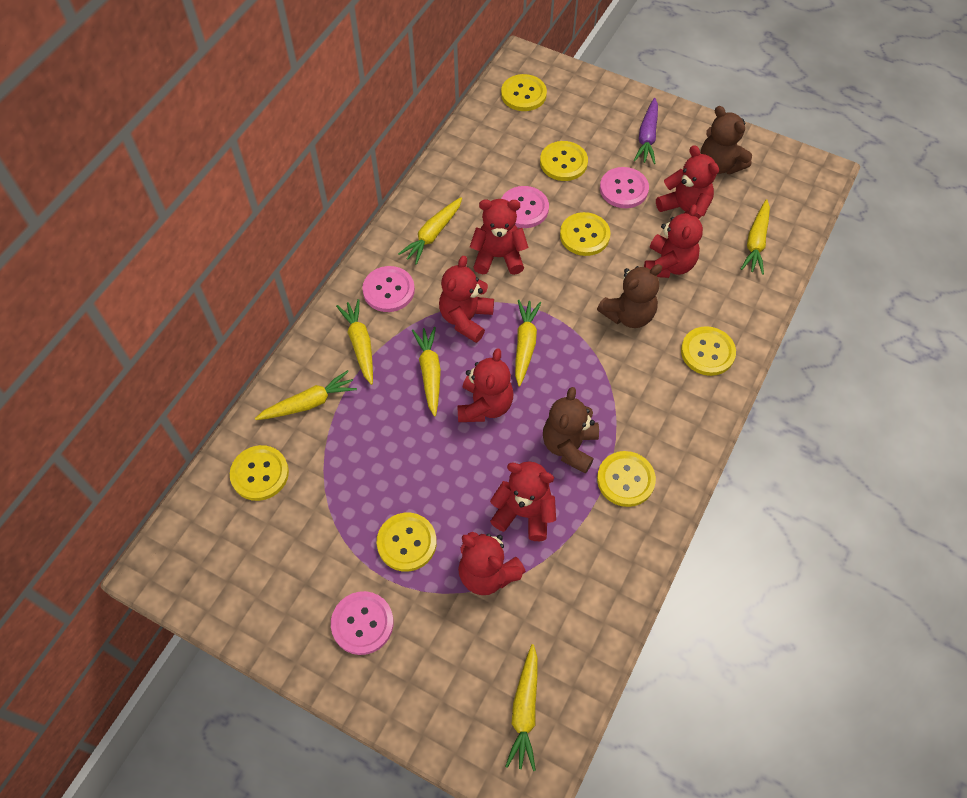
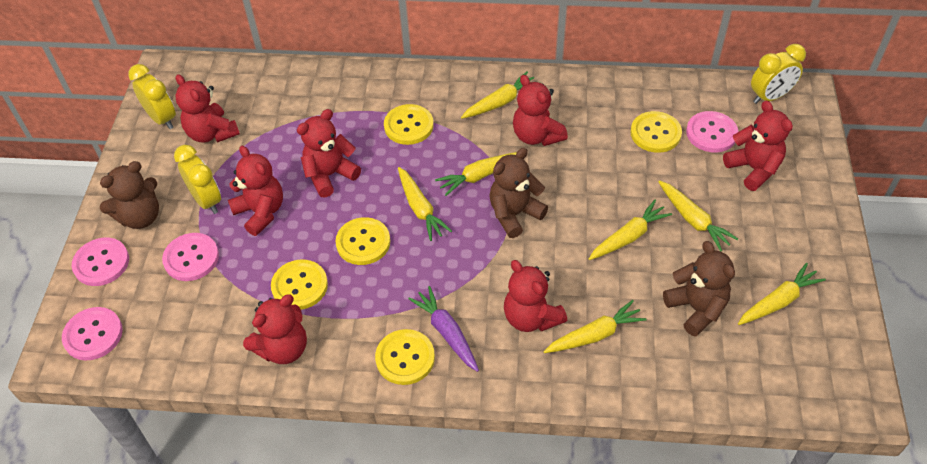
yellow button: 7 -> 5
yellow clock: 0 -> 3

